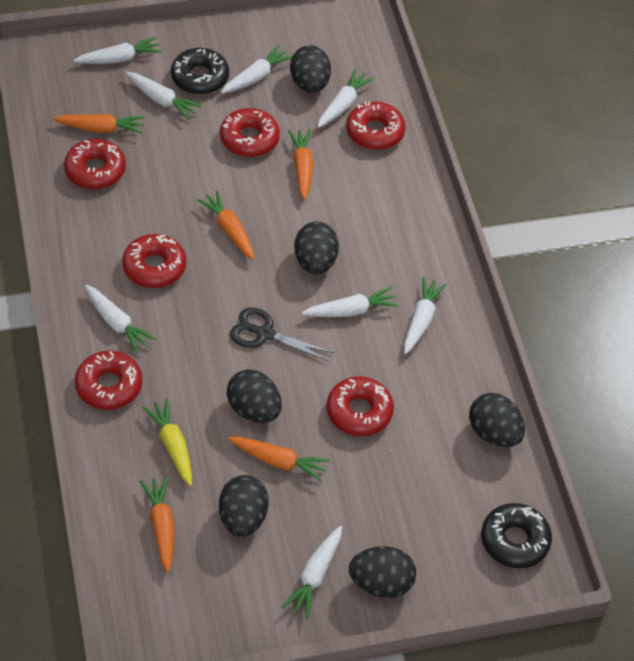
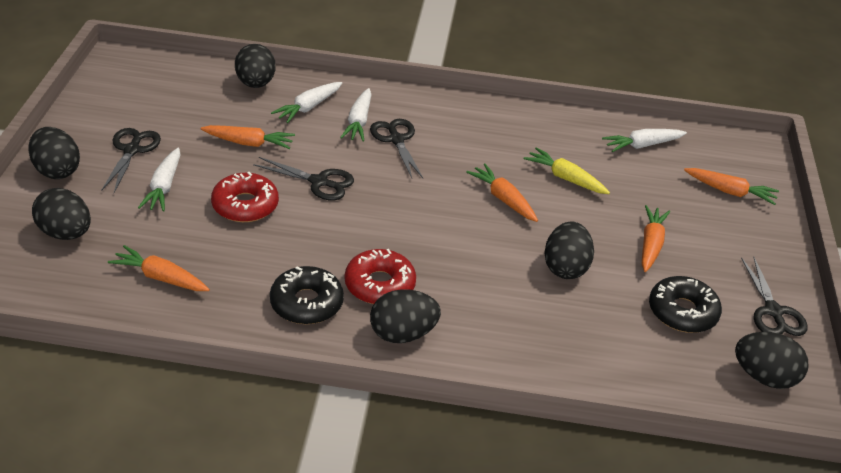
black scissors: 1 -> 4
red donut: 6 -> 2
white carrot: 8 -> 4

